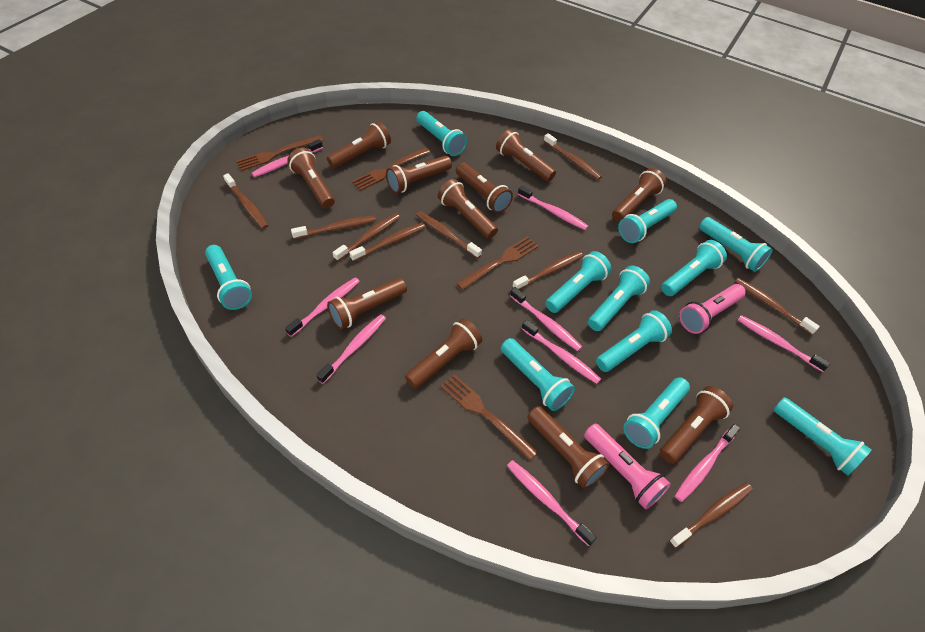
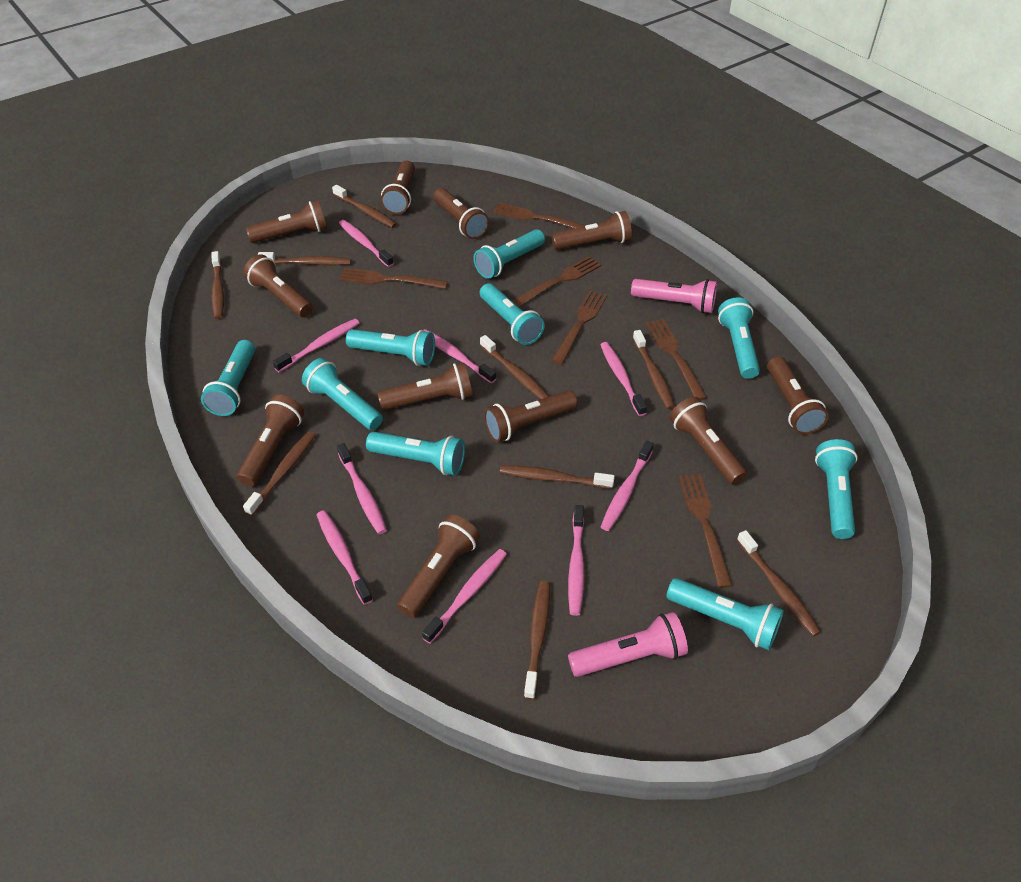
brown fork: 4 -> 6
turquoise flashlight: 11 -> 9

